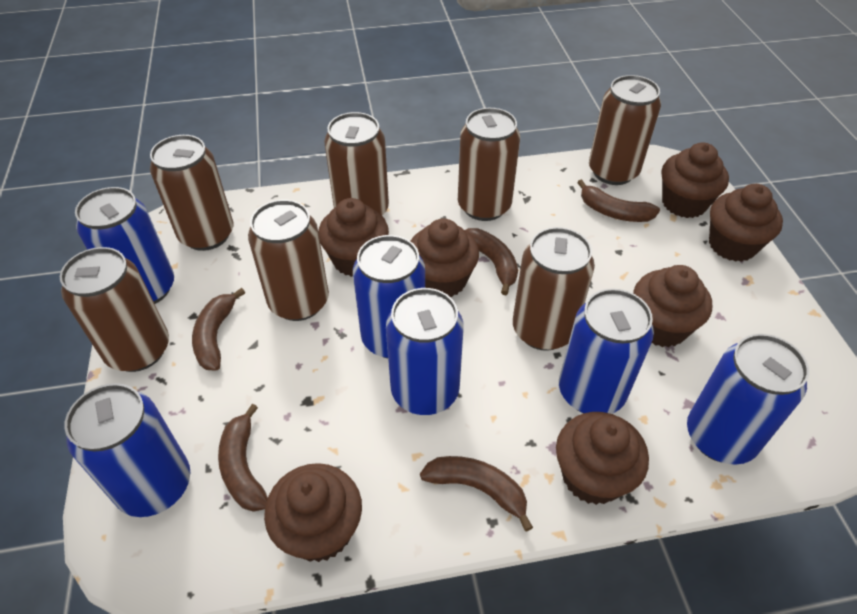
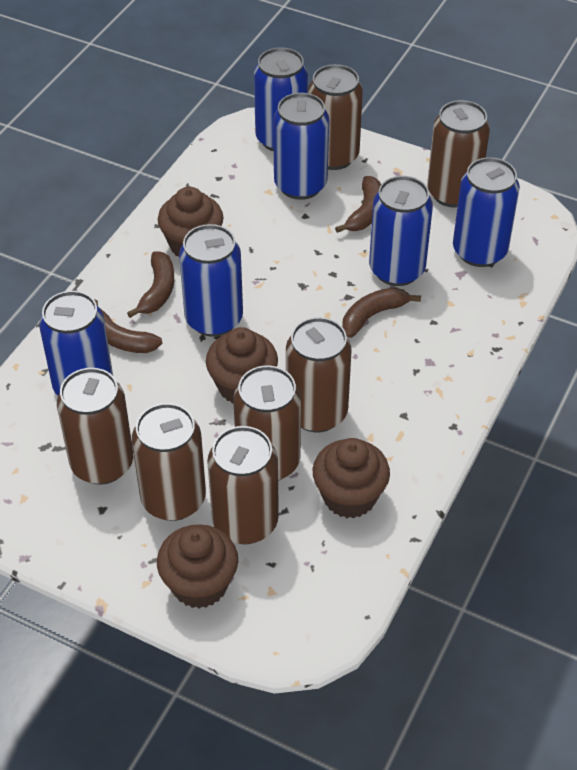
brown banana: 5 -> 4
brown cupcake: 7 -> 4

